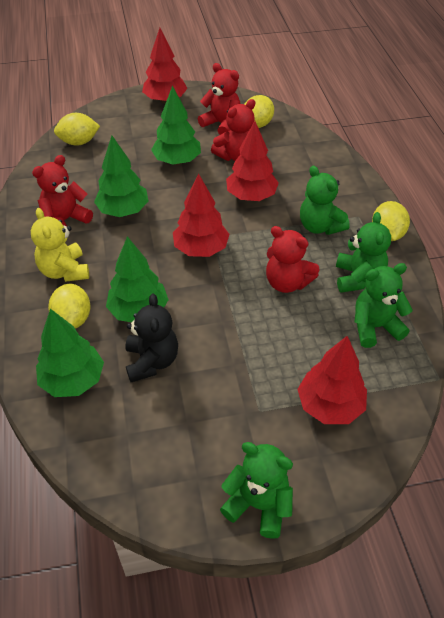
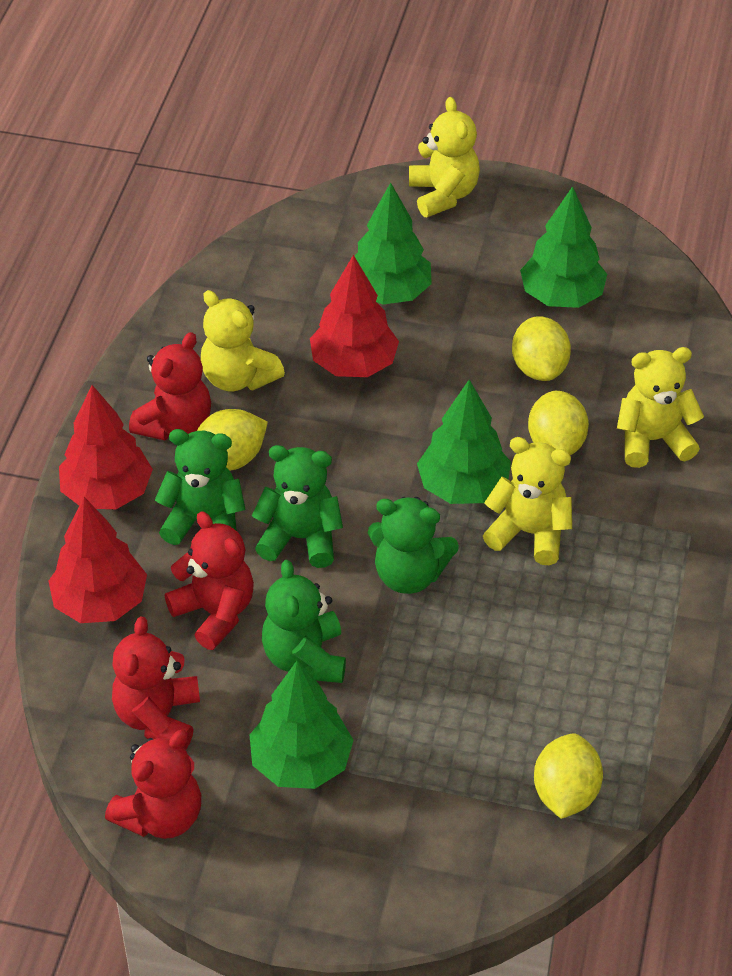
black teddy bear: 1 -> 0
red tree: 4 -> 3
yellow teddy bear: 1 -> 4

